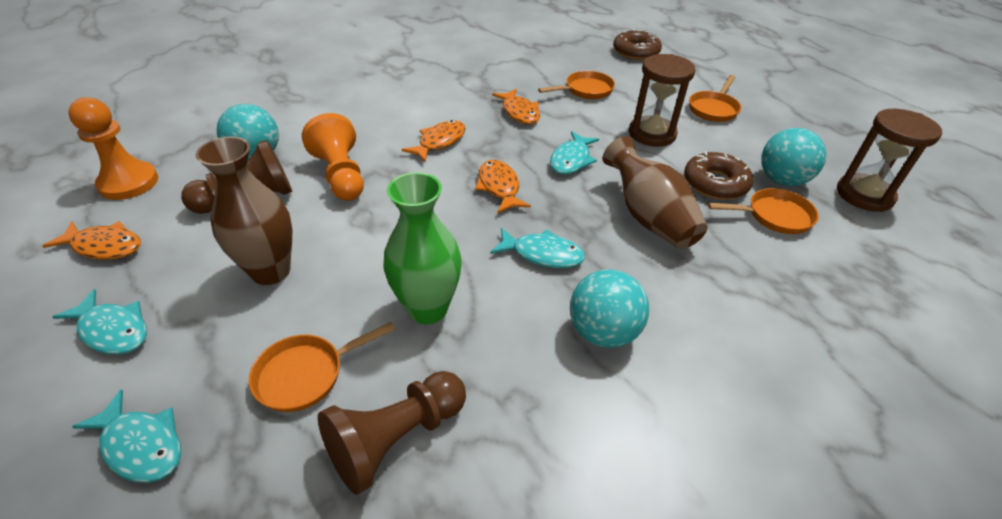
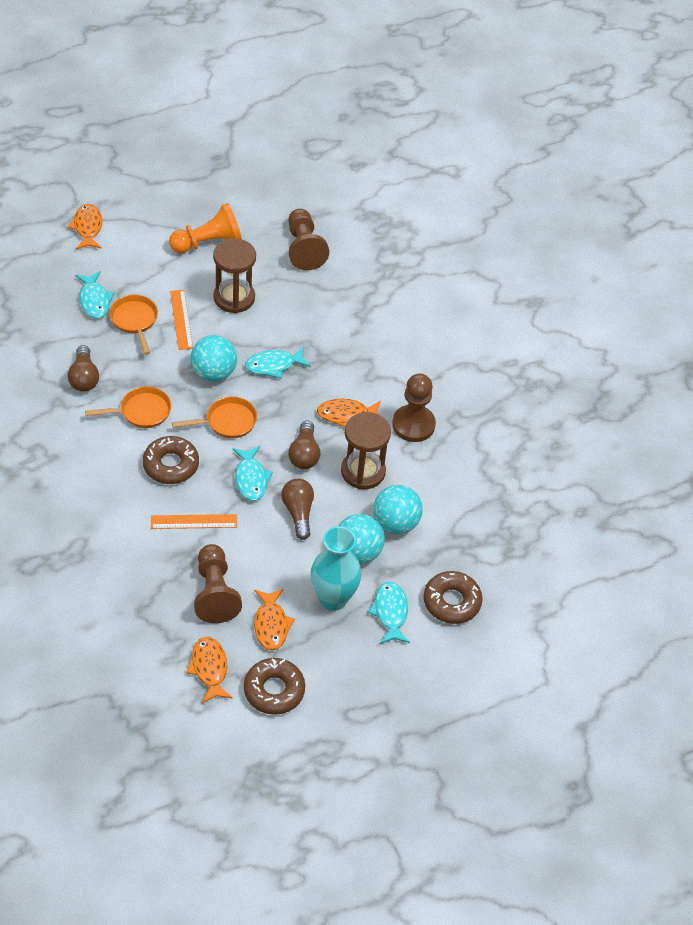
brown donut: 2 -> 3
brown light bulb: 0 -> 3
brown pawn: 2 -> 3
brown vase: 2 -> 0
green vase: 1 -> 0
orange pan: 4 -> 3
orange pawn: 2 -> 1
orange ruler: 0 -> 2
turquoise vase: 0 -> 1

